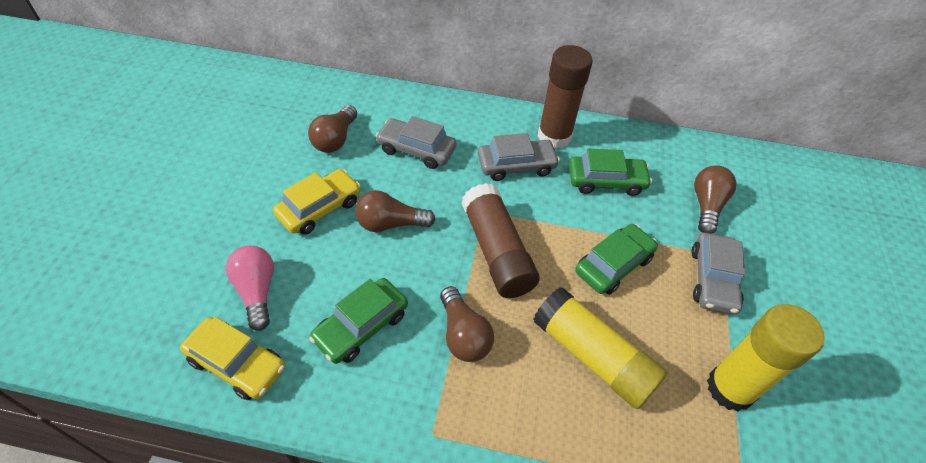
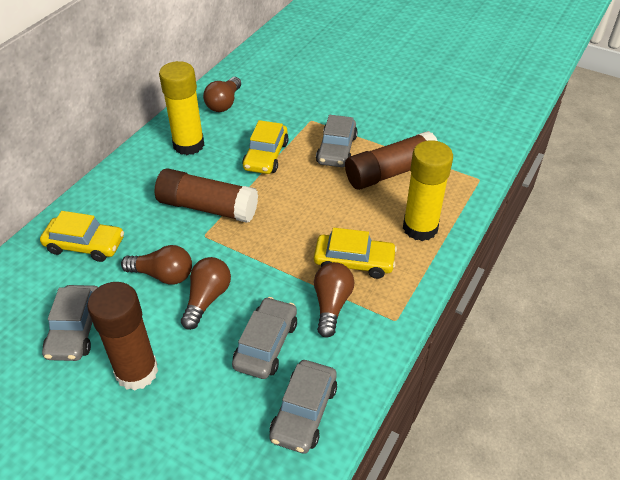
brown glue stick: 2 -> 3
green car: 3 -> 0
grey car: 3 -> 4
pink light bulb: 1 -> 0
yellow car: 2 -> 3

